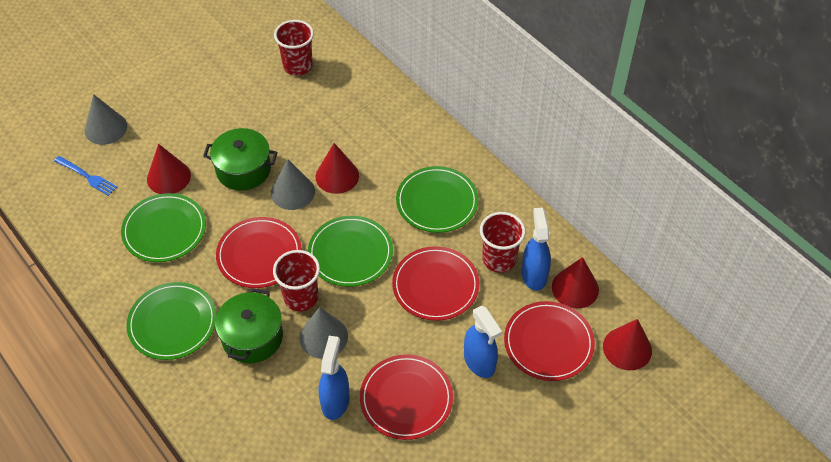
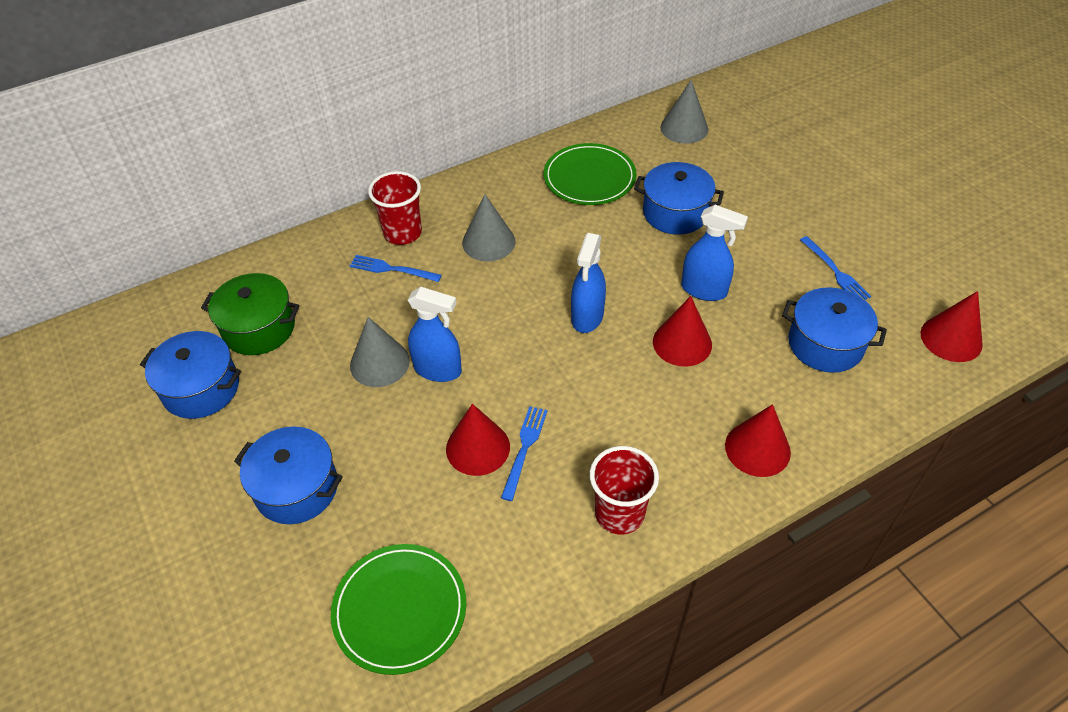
blue fork: 1 -> 3
blue pot: 0 -> 4
green plate: 4 -> 2
green pot: 2 -> 1
red cup: 3 -> 2
red plate: 4 -> 0

